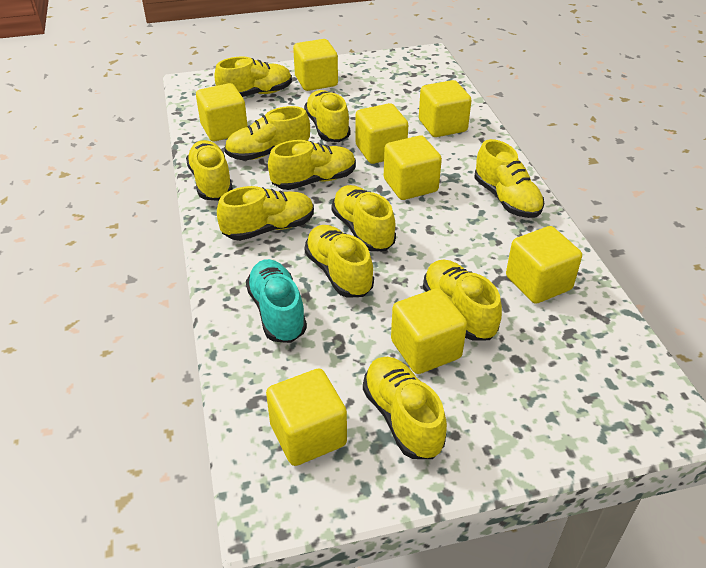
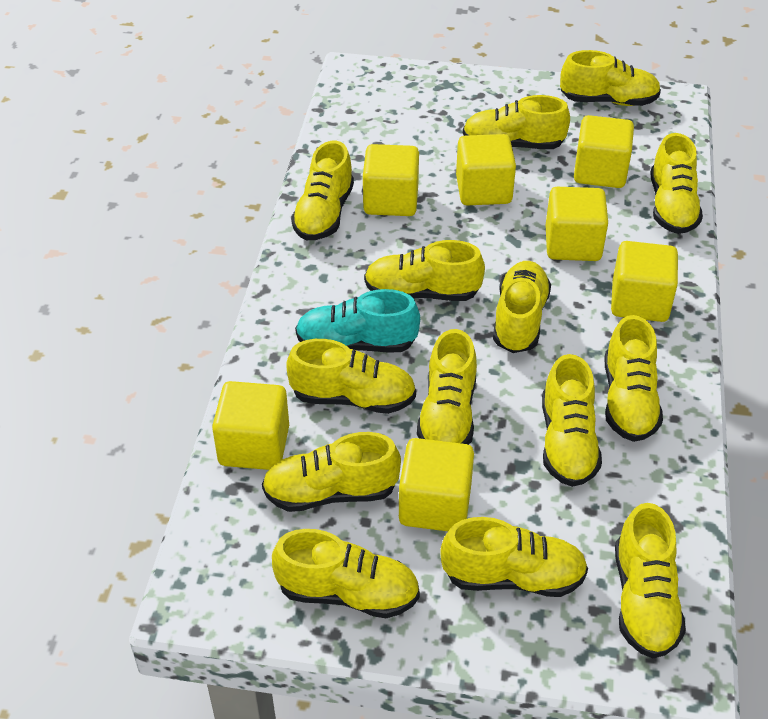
yellow cube: 8 -> 7
yellow shoe: 11 -> 14

